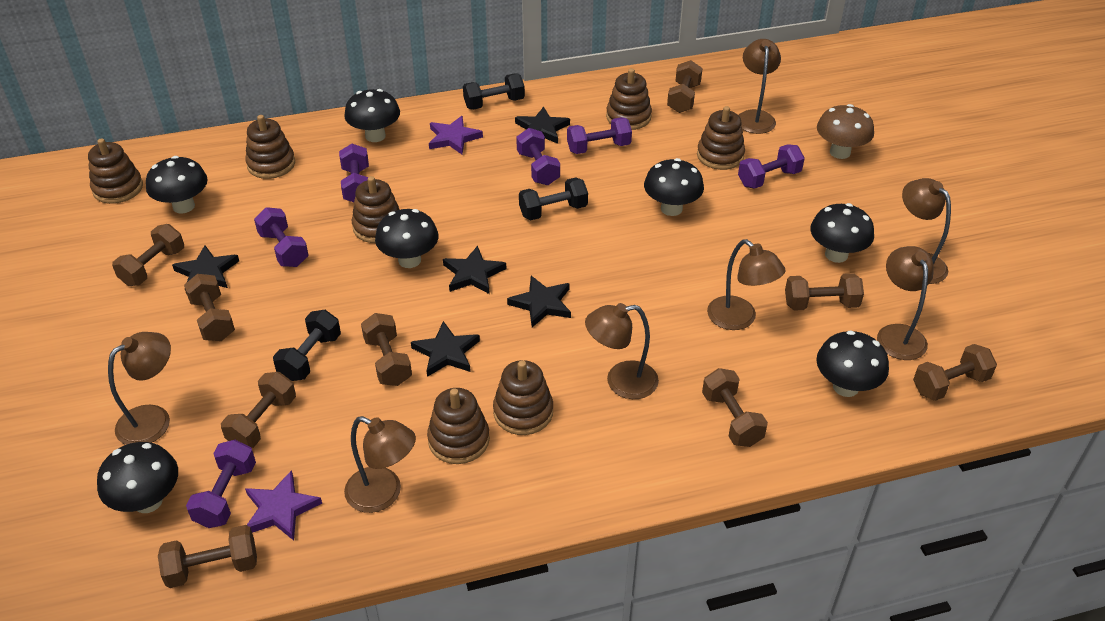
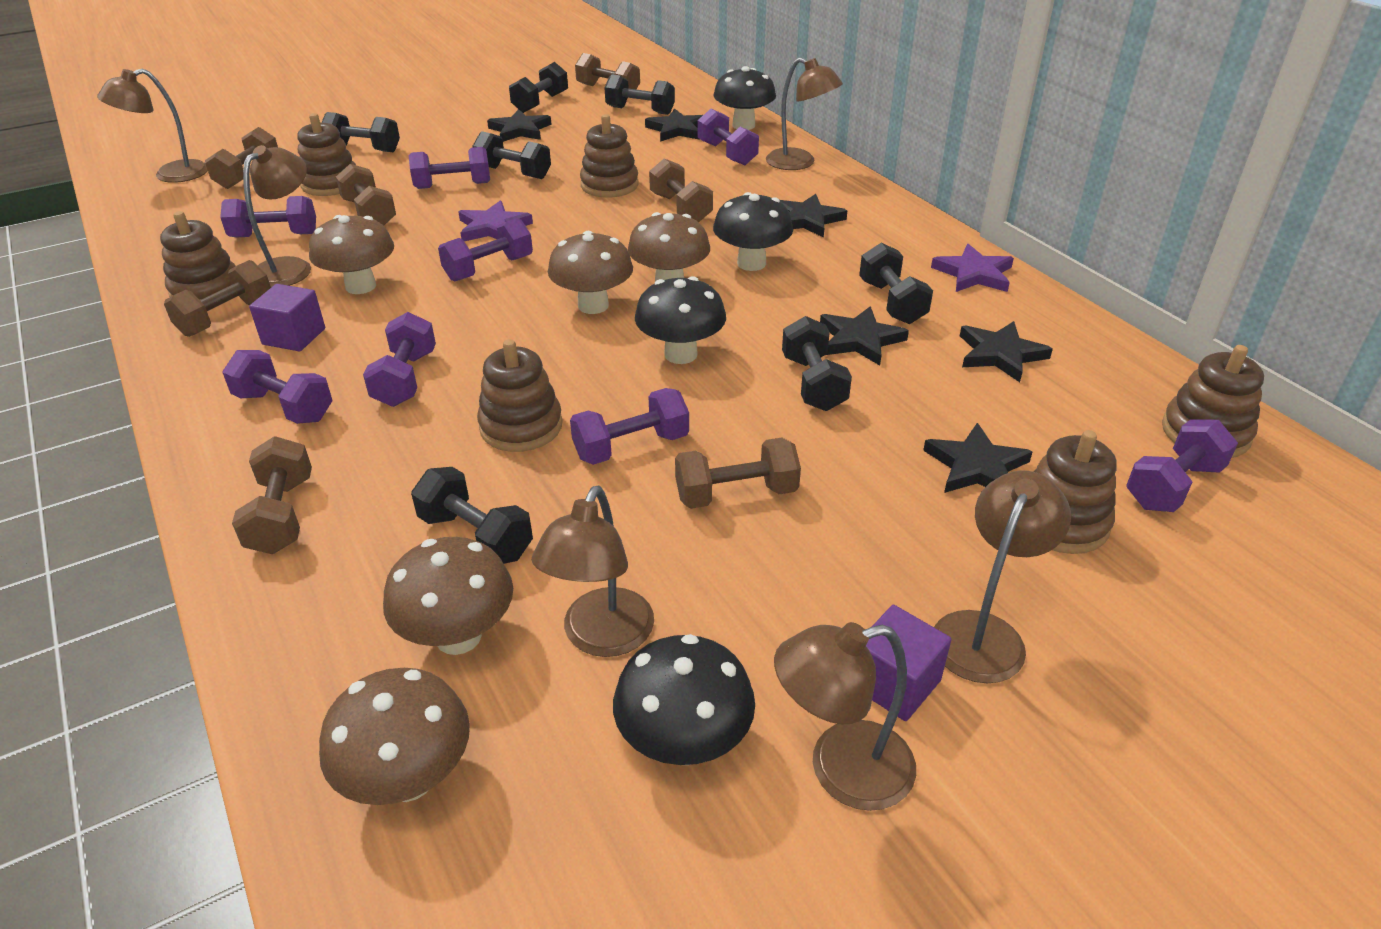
black dumbbell: 3 -> 7
black mushroom: 7 -> 4
black star: 5 -> 6
brown dumbbell: 9 -> 7
brown lamp: 7 -> 6
brown mushroom: 1 -> 5
brown stacking toy: 7 -> 6
purple cube: 0 -> 2
purple dumbbell: 6 -> 8

